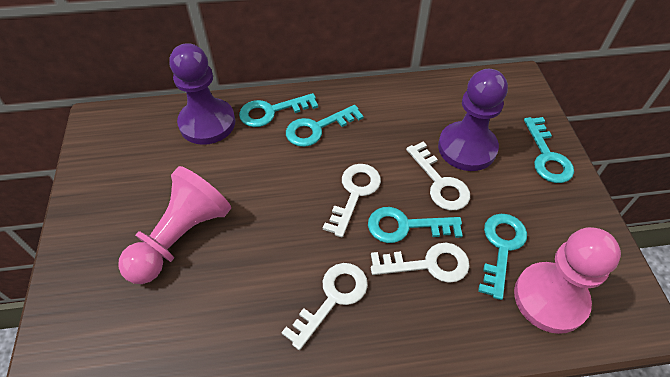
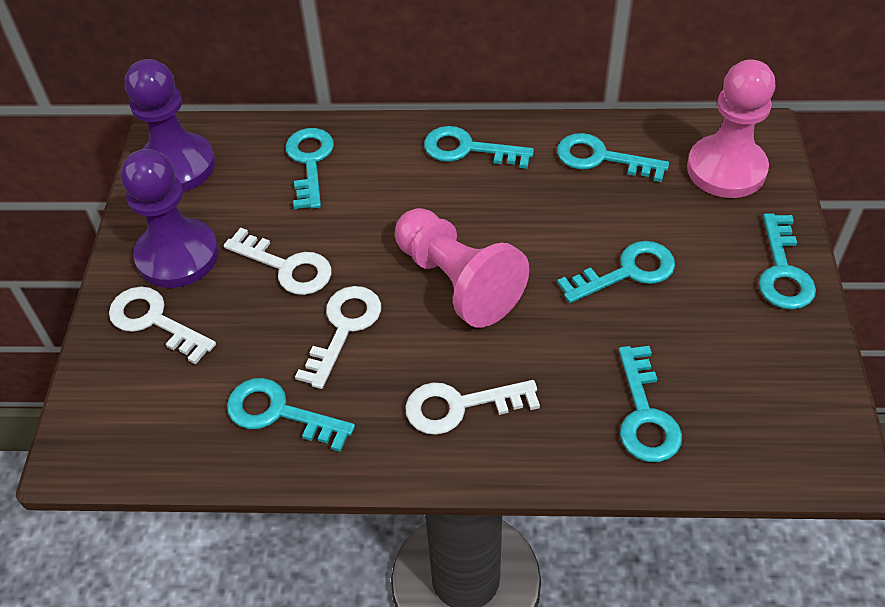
turquoise key: 5 -> 7

